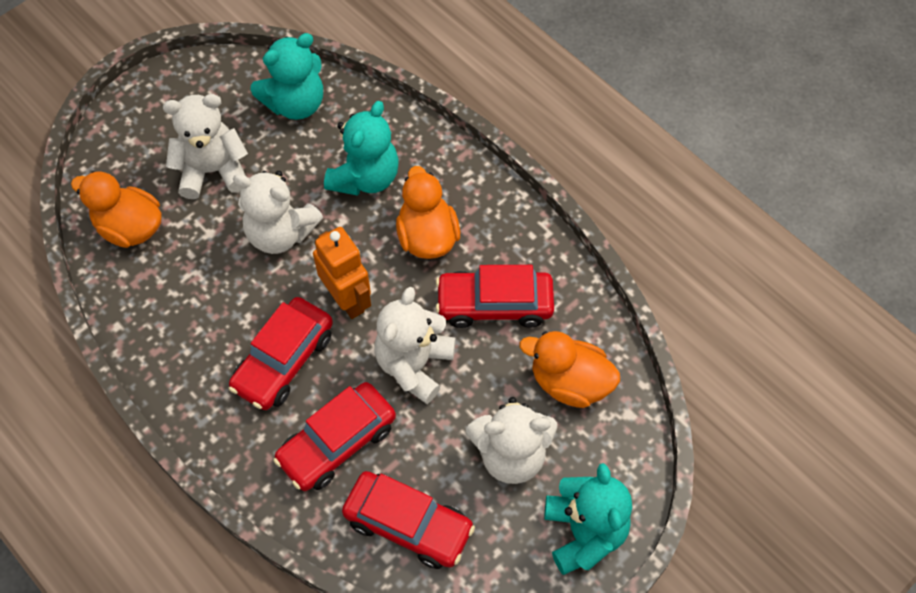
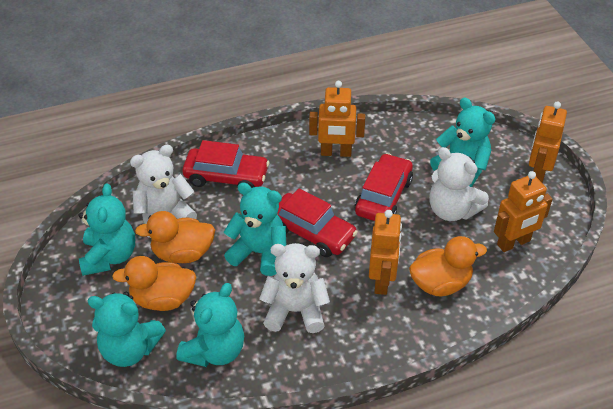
orange robot: 1 -> 4
red car: 4 -> 3
turquoise teddy bear: 3 -> 5
white teddy bear: 4 -> 3

